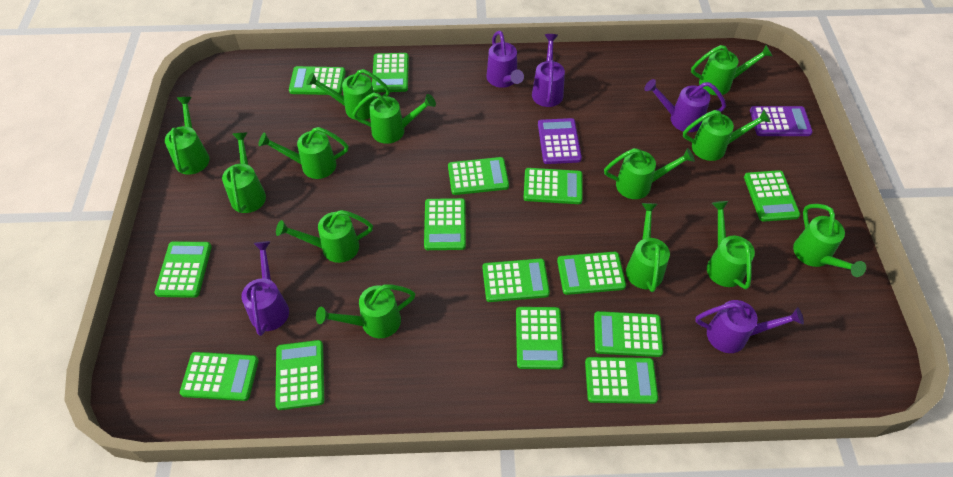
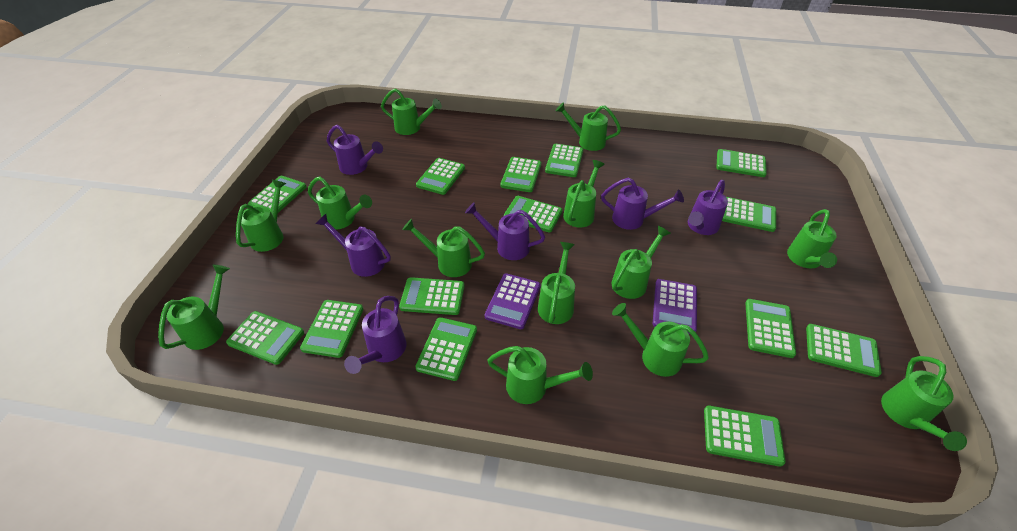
purple watering can: 5 -> 6

